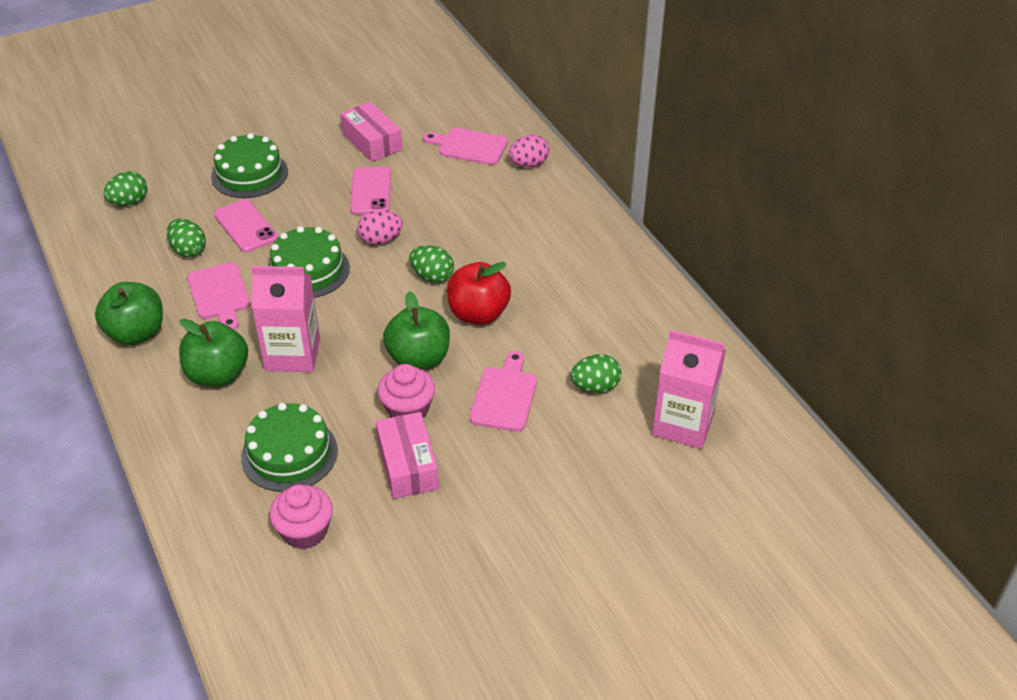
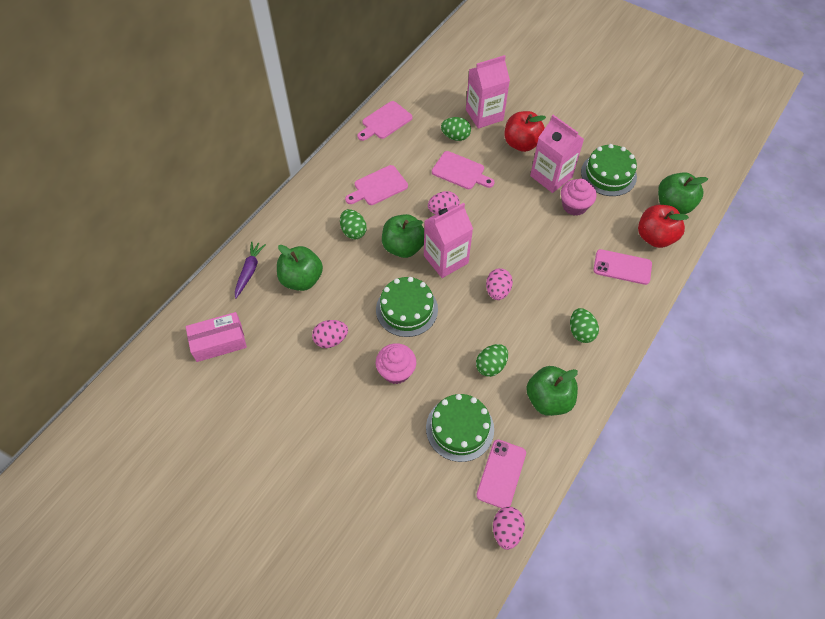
green apple: 3 -> 4
pink box: 2 -> 1
pink carton: 2 -> 3
pink egg: 2 -> 4
purple carrot: 0 -> 1
red apple: 1 -> 2

